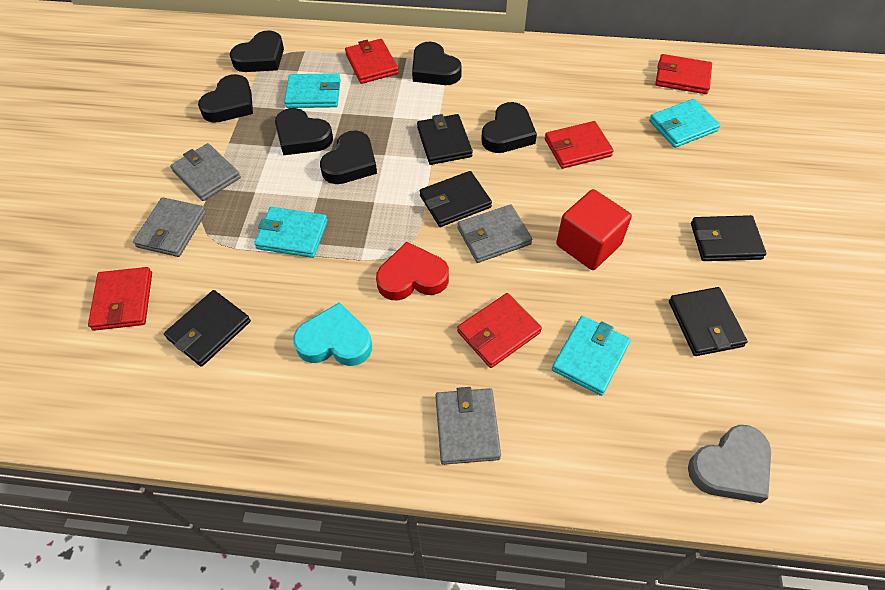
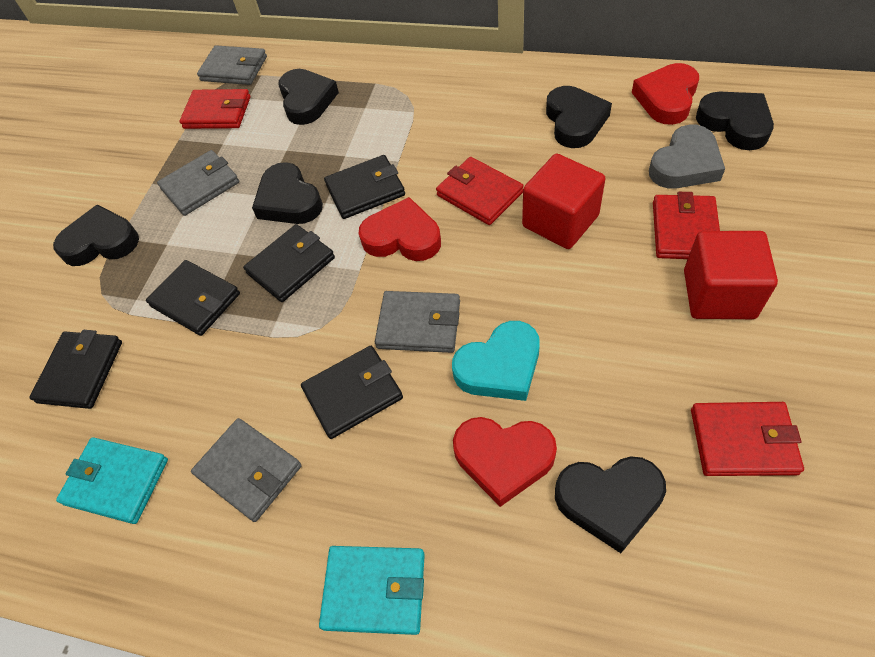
red cube: 1 -> 2
red heart: 1 -> 3
red wallet: 5 -> 4
turquoise wallet: 4 -> 2

